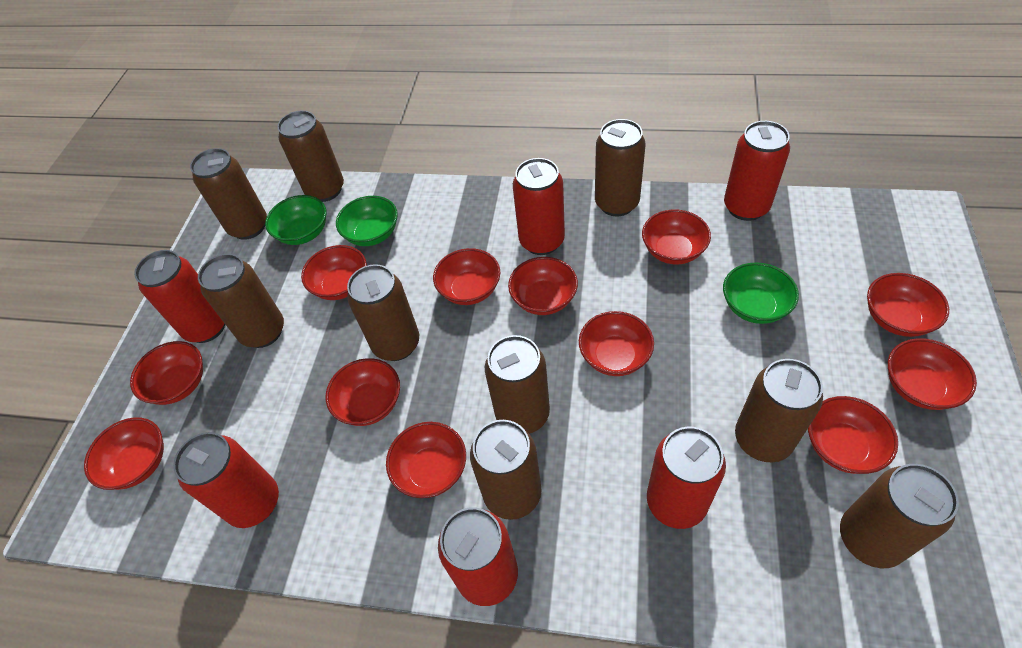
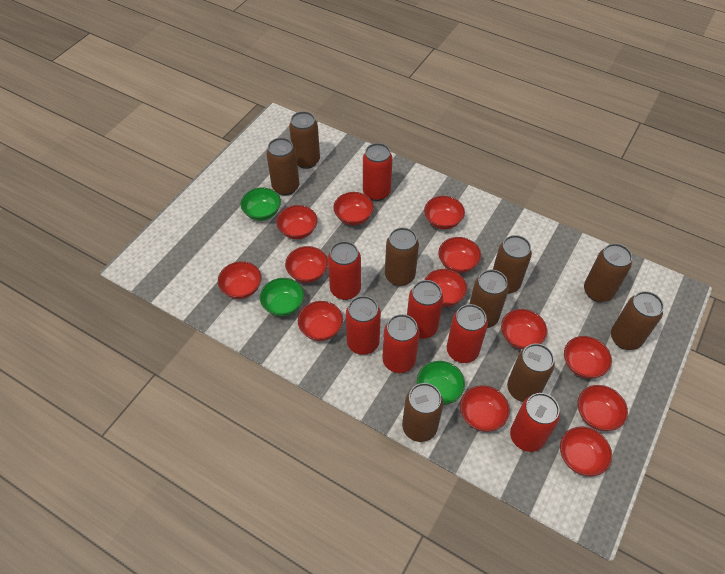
red bowl: 12 -> 13
red can: 6 -> 7

